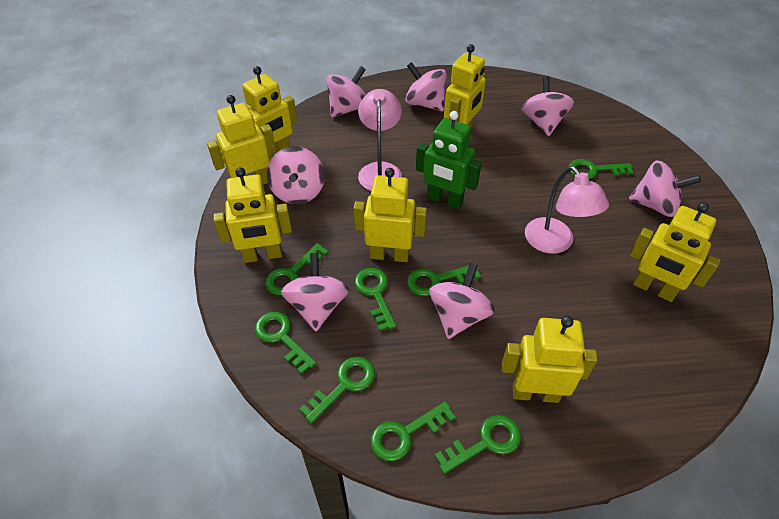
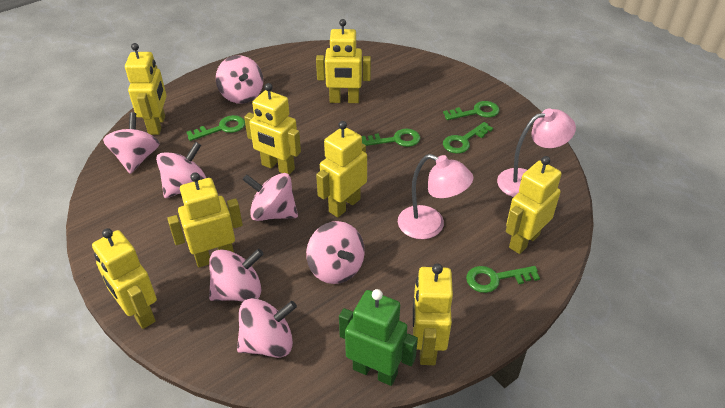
green key: 8 -> 5
yellow robot: 7 -> 8

